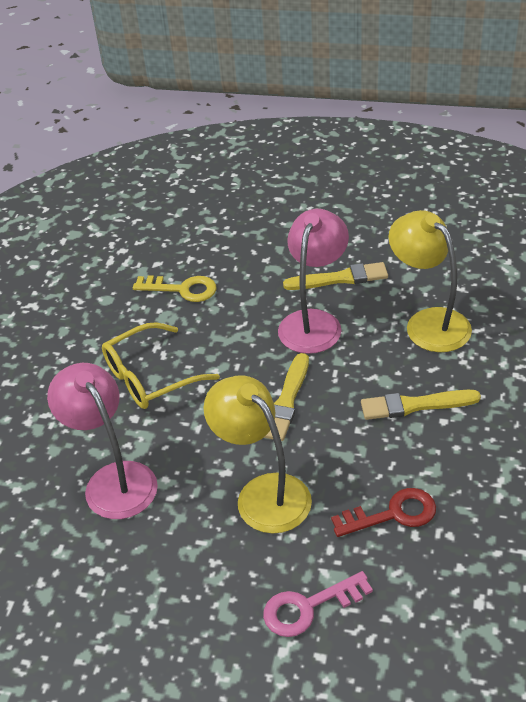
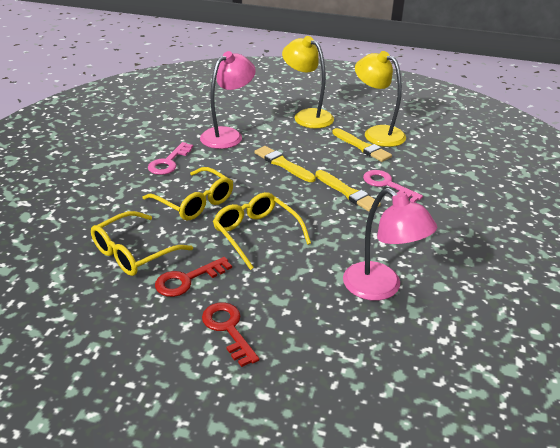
pink key: 1 -> 2
red key: 1 -> 2
yellow glasses: 1 -> 3
yellow key: 1 -> 0

